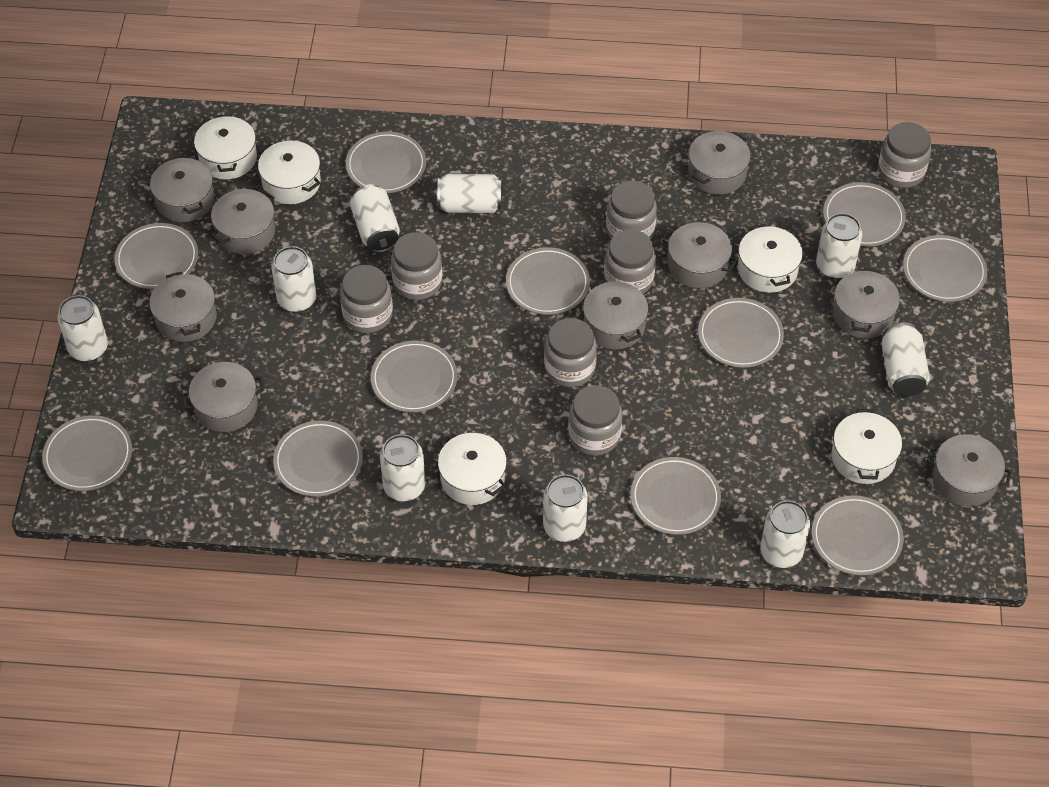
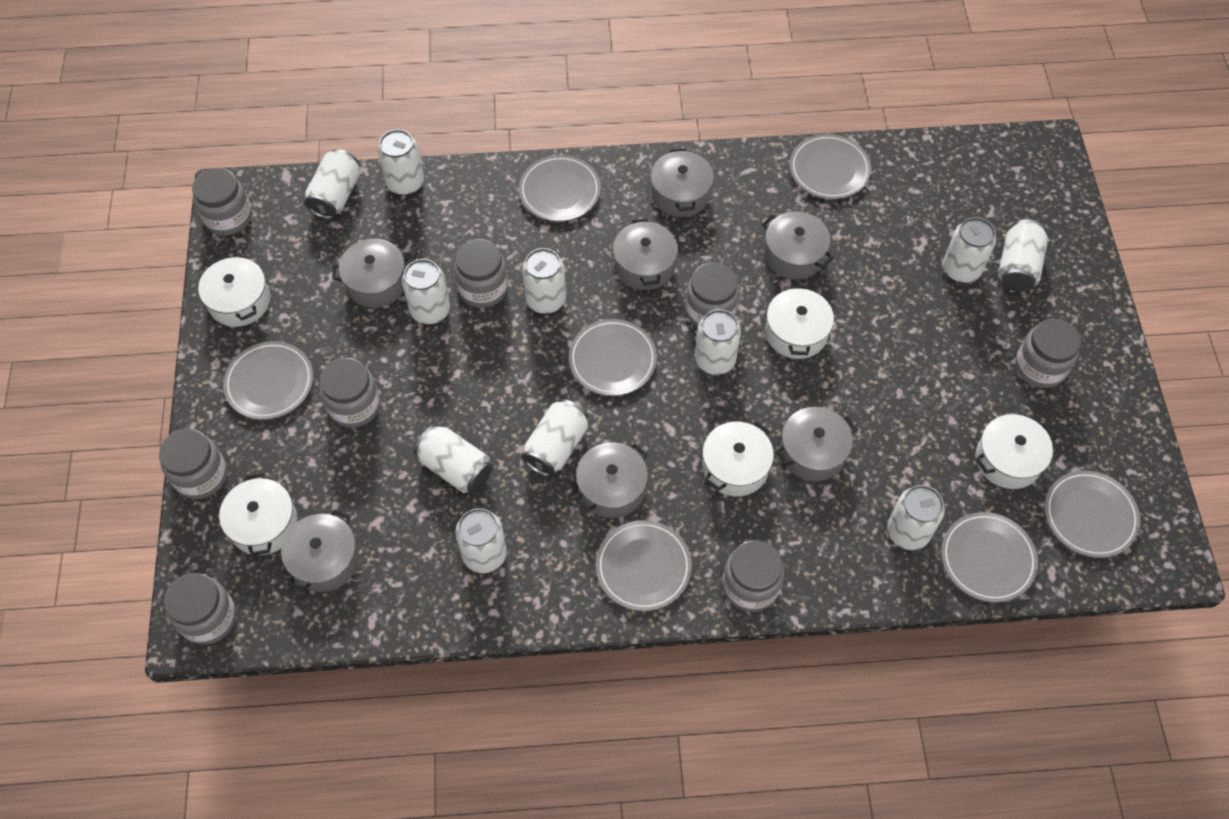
grey jar: 7 -> 8
grey plate: 11 -> 7
grey pot: 9 -> 7
white can: 9 -> 11

